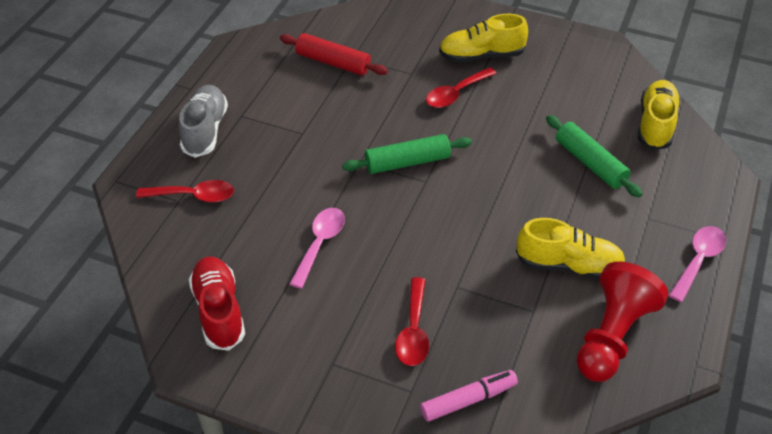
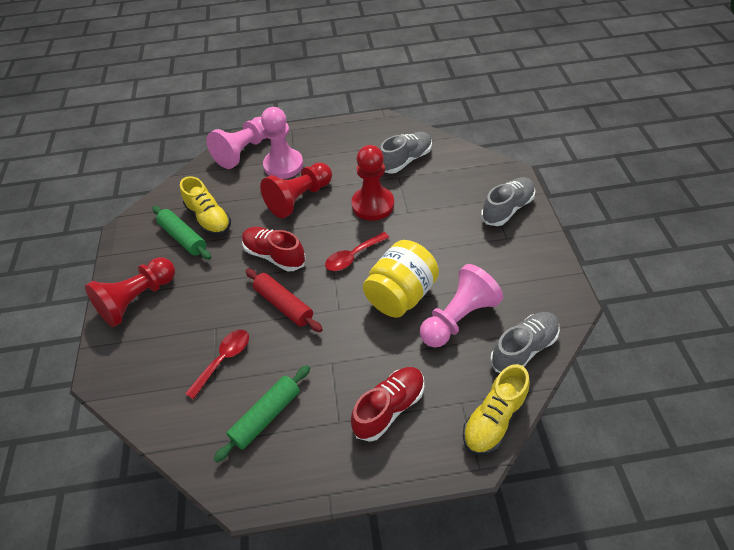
grey shoe: 1 -> 3
pink marker: 1 -> 0
pink pawn: 0 -> 3
pink spoon: 2 -> 0
red pawn: 1 -> 3
red shoe: 1 -> 2
red spoon: 3 -> 2
yellow jar: 0 -> 1
yellow shoe: 3 -> 2

